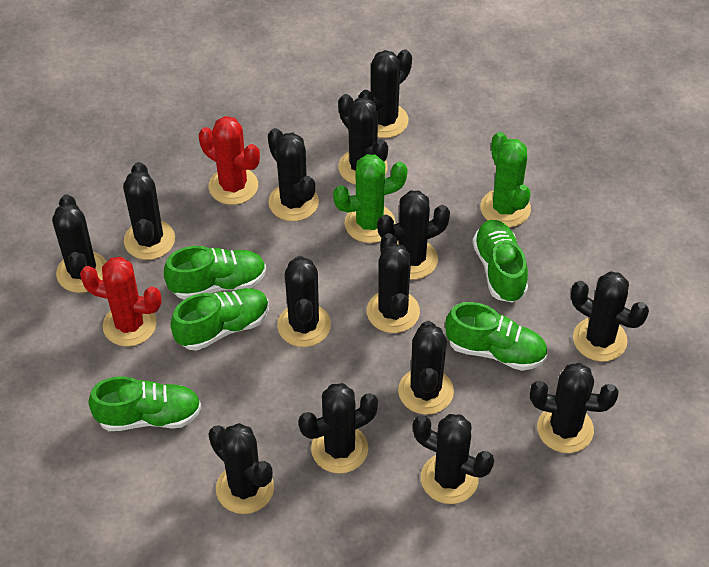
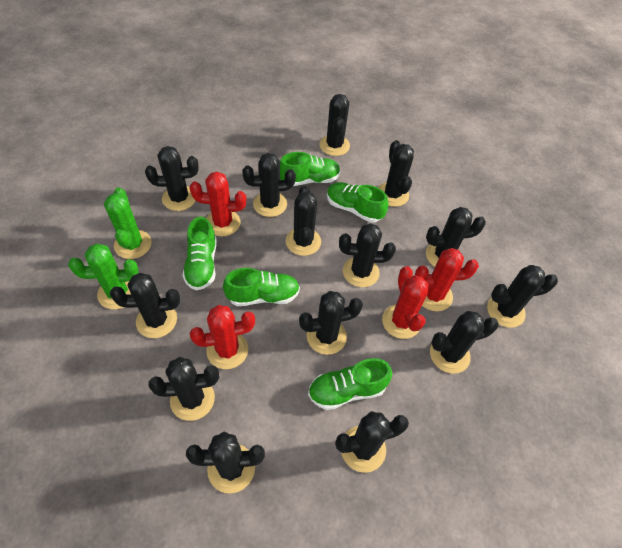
red cactus: 2 -> 4

